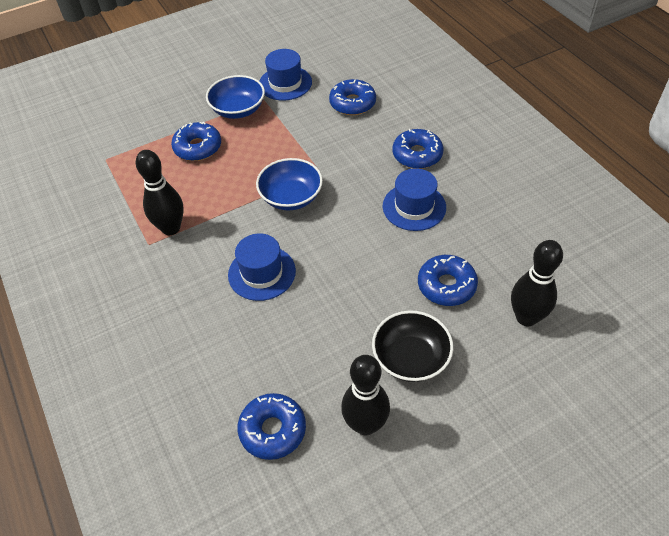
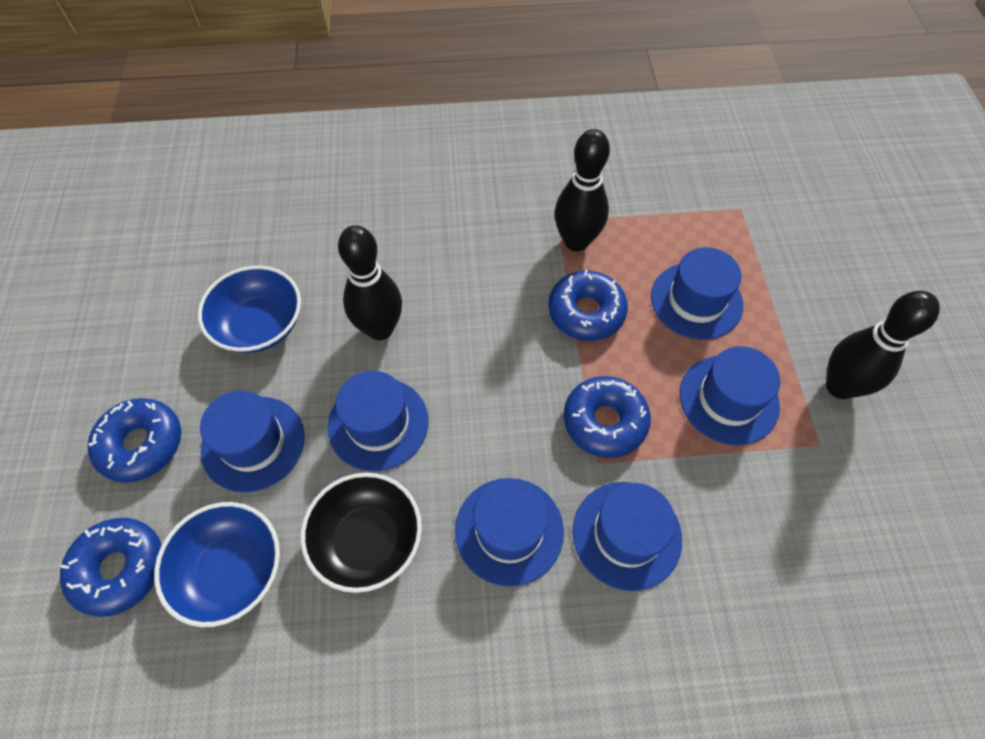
blue donut: 5 -> 4
blue hat: 3 -> 6

